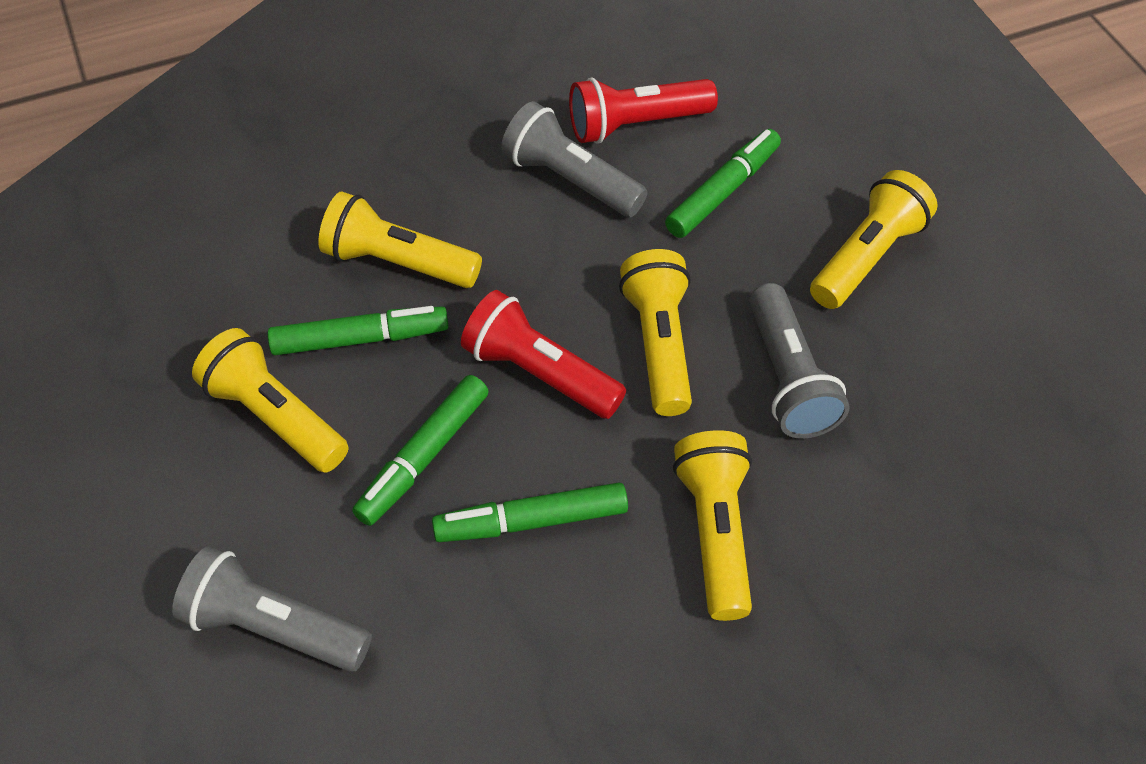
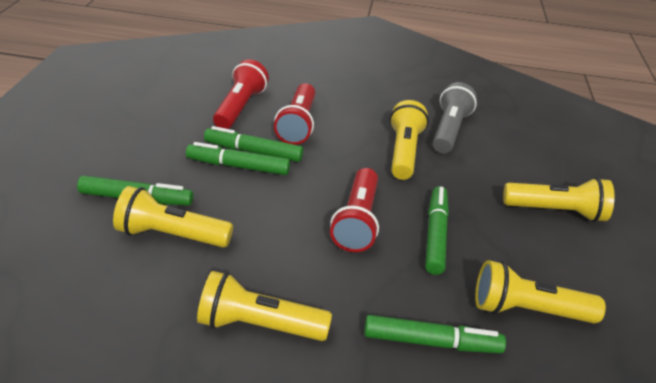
green marker: 4 -> 5
grey flashlight: 3 -> 1
red flashlight: 2 -> 3

